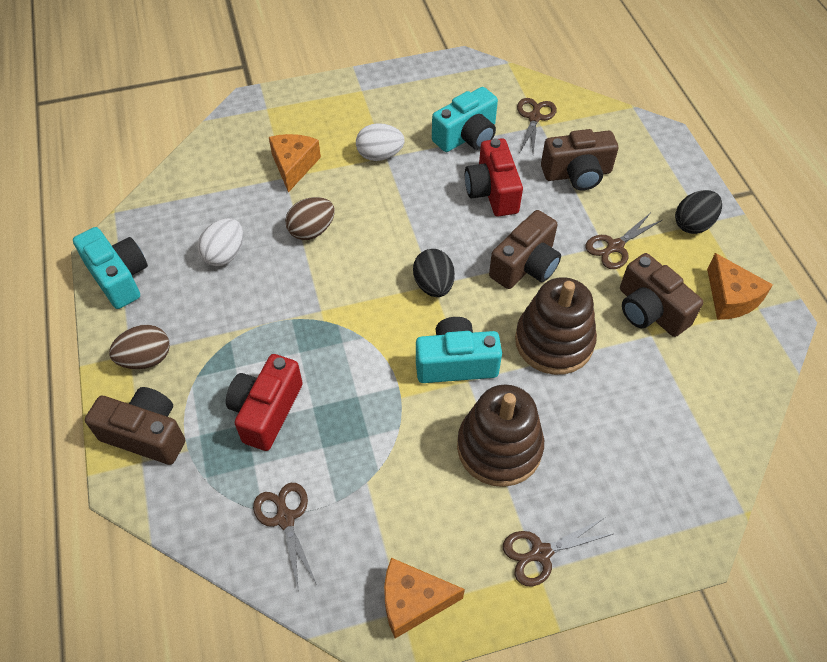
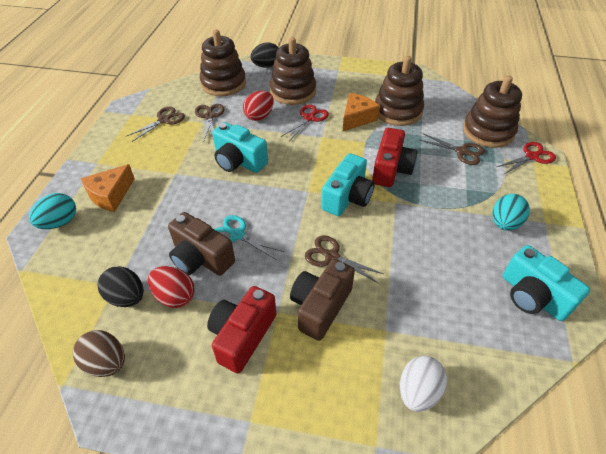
brown camera: 4 -> 2
brown egg: 2 -> 1
brown stacking toy: 2 -> 4
orange cheese: 3 -> 2
red egg: 0 -> 2
red scissors: 0 -> 2
turquoise egg: 0 -> 2
turquoise scissors: 0 -> 1
white egg: 2 -> 1

